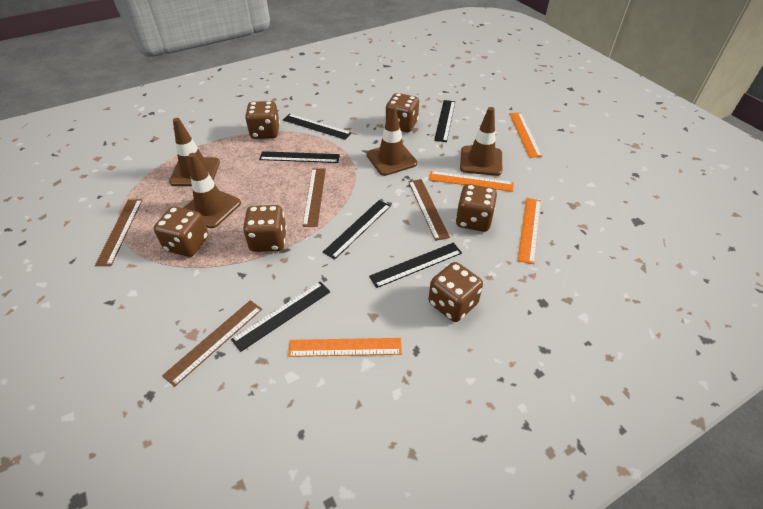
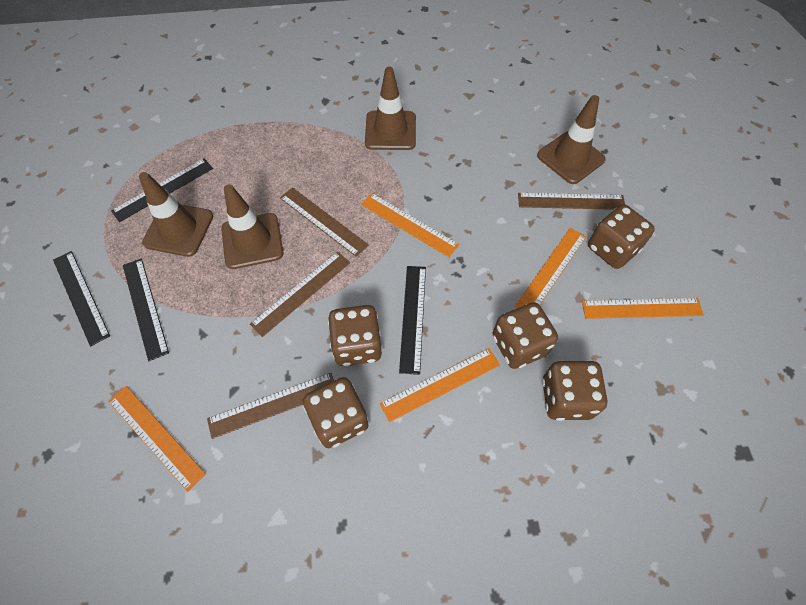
black ruler: 6 -> 4
brown dice: 6 -> 5
orange ruler: 4 -> 5

